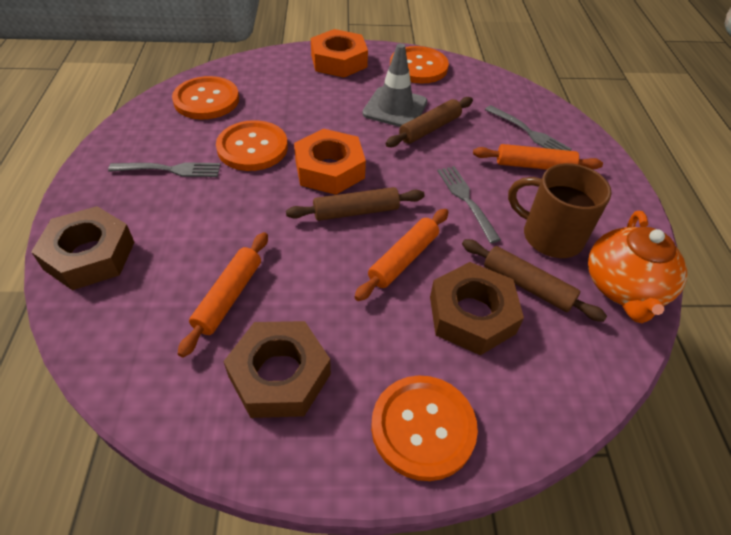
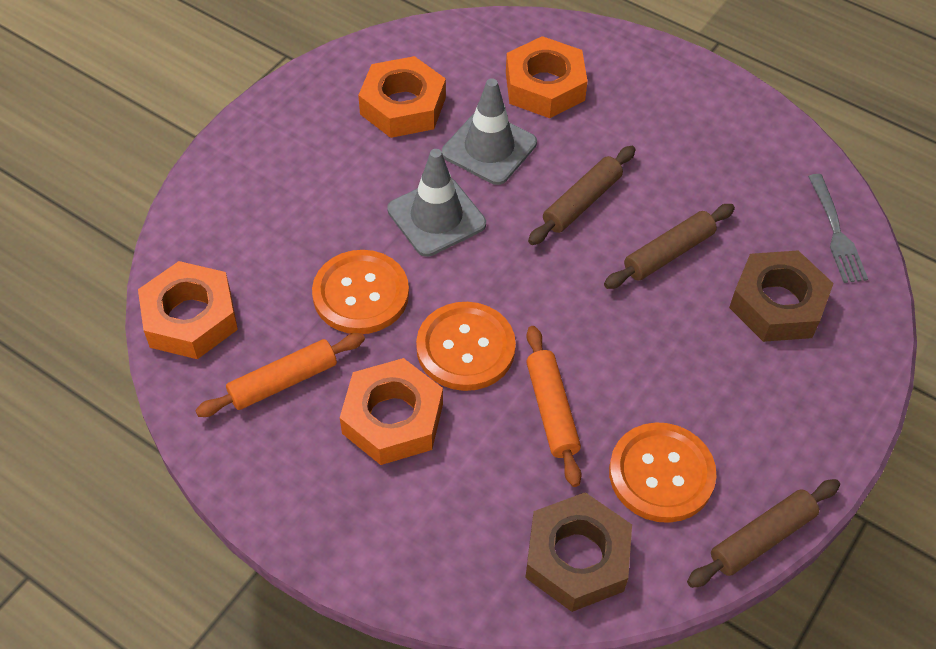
brown mug: 1 -> 0
brown nut: 3 -> 2
grey fork: 3 -> 1
grey traffic cone: 1 -> 2
orange button: 4 -> 3
orange nut: 2 -> 4
orange rolling pin: 3 -> 2
orange teapot: 1 -> 0

